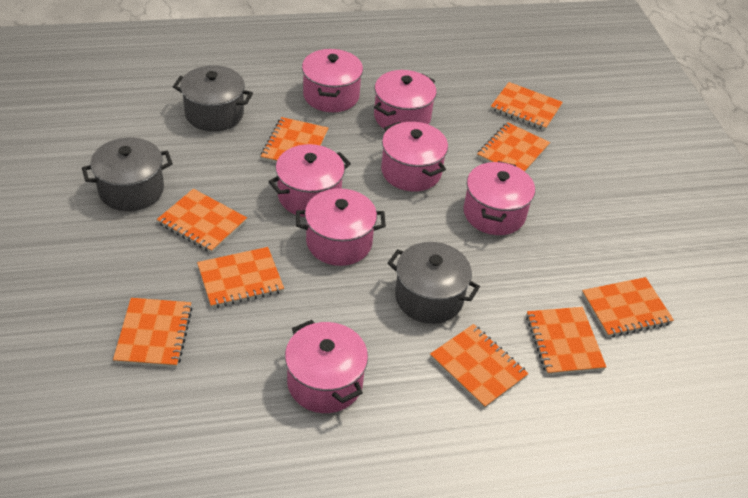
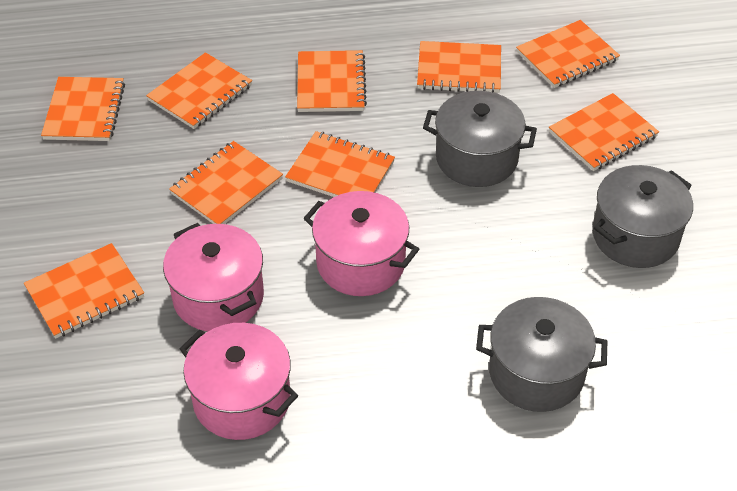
pink pot: 7 -> 3

